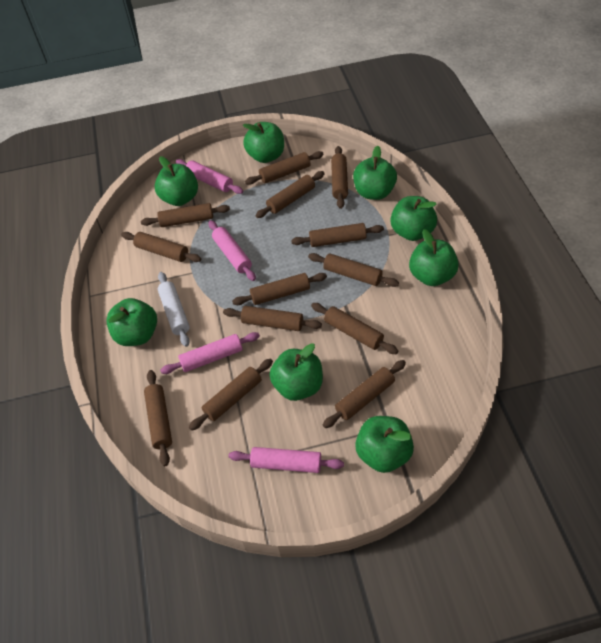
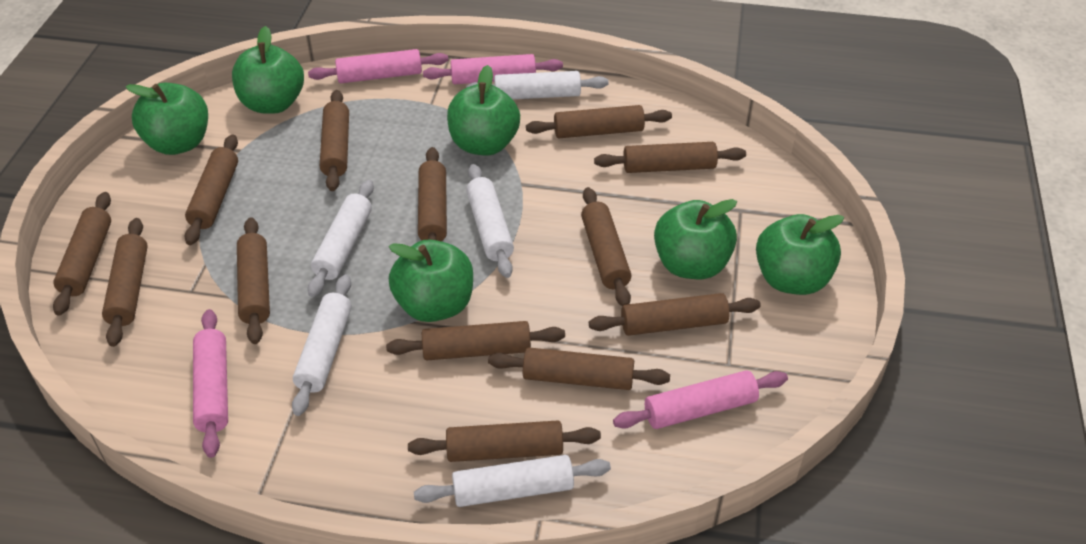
green apple: 8 -> 6
white rolling pin: 1 -> 5

